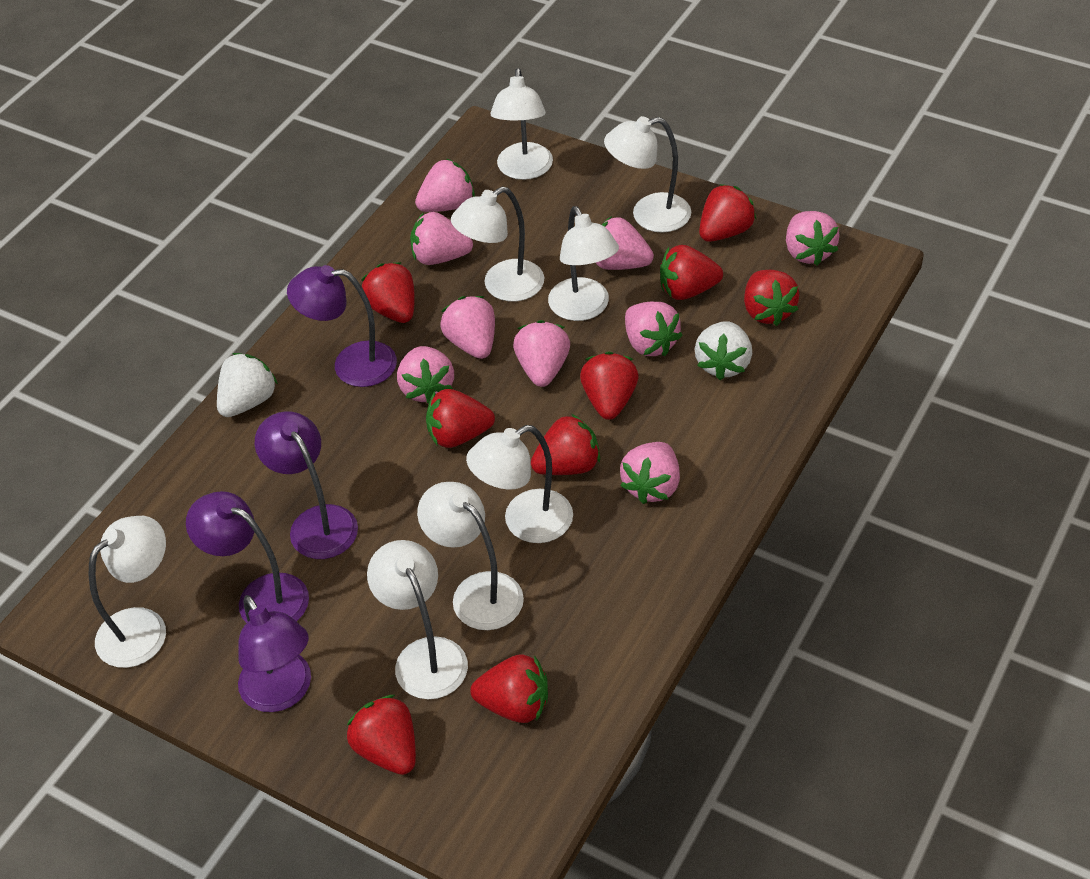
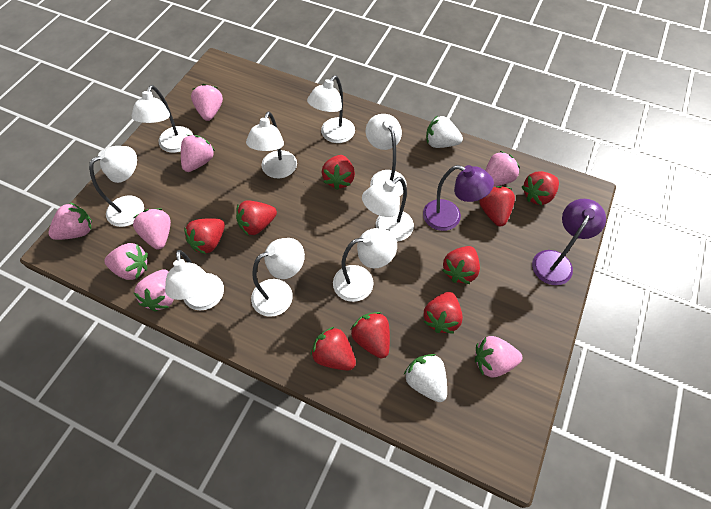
pink strawberry: 9 -> 8
purple lamp: 4 -> 2
white lamp: 8 -> 9

